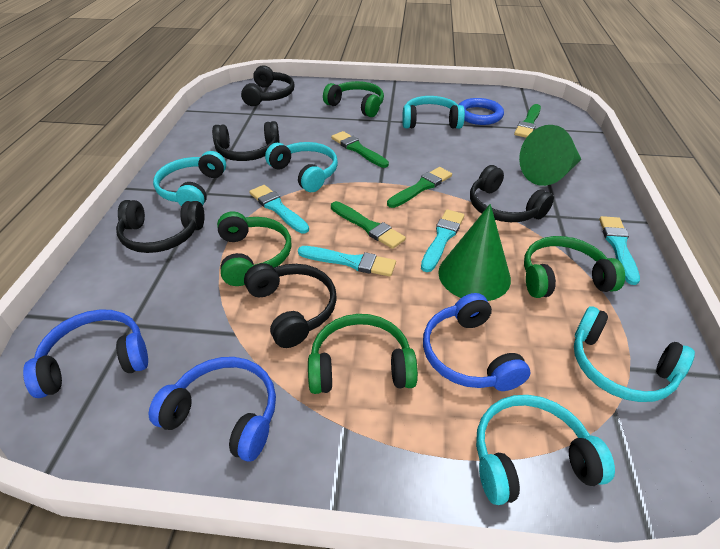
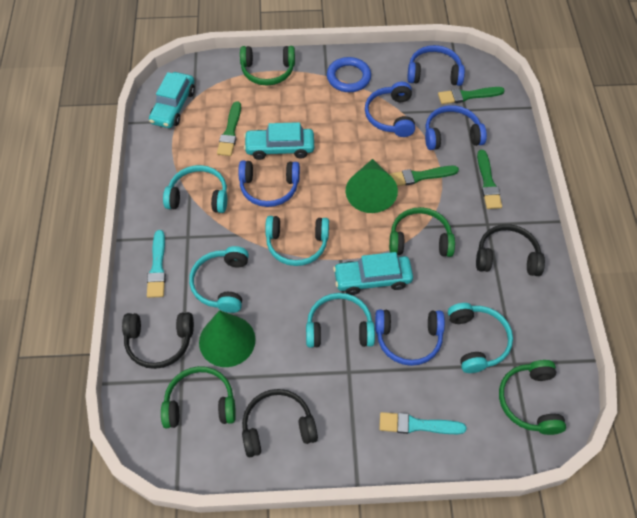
black headphones: 5 -> 3
blue headphones: 3 -> 5
turquoise brush: 4 -> 2
turquoise car: 0 -> 3

